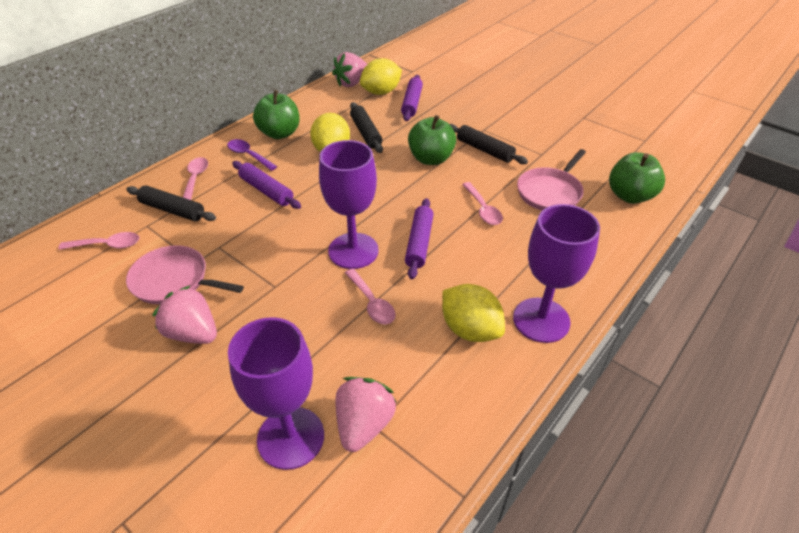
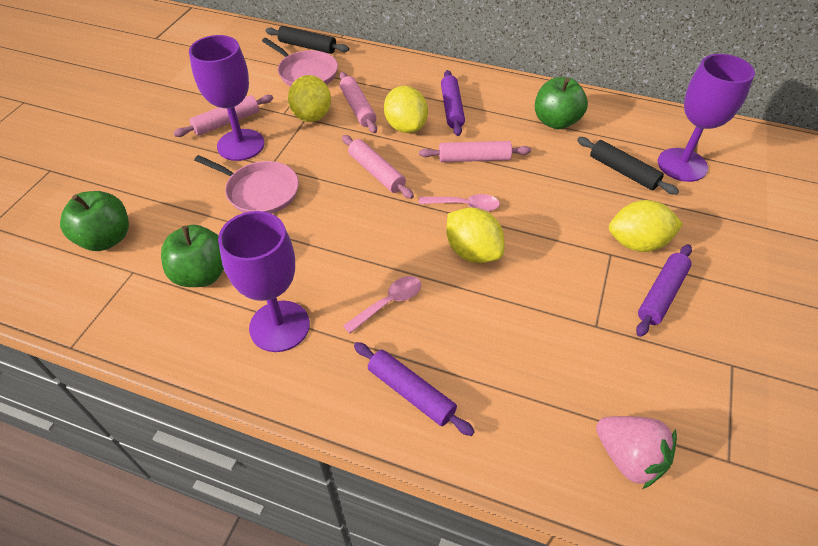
black rolling pin: 3 -> 2
pink rolling pin: 0 -> 4
pink spoon: 4 -> 2
pink strawberry: 3 -> 1
purple spoon: 1 -> 0
yellow lemon: 3 -> 4

